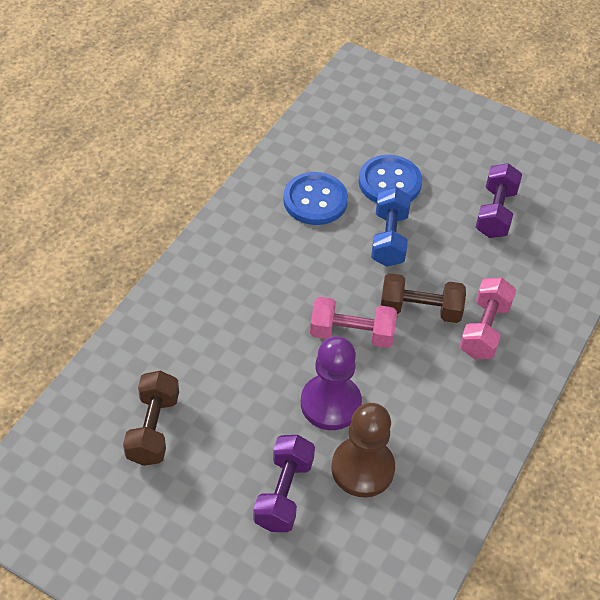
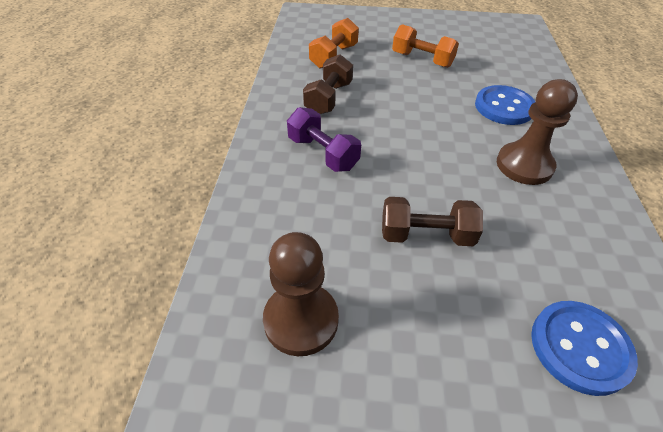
blue dumbbell: 1 -> 0
brown pawn: 1 -> 2
orange dumbbell: 0 -> 2
pink dumbbell: 2 -> 0
purple dumbbell: 2 -> 1
purple pawn: 1 -> 0

